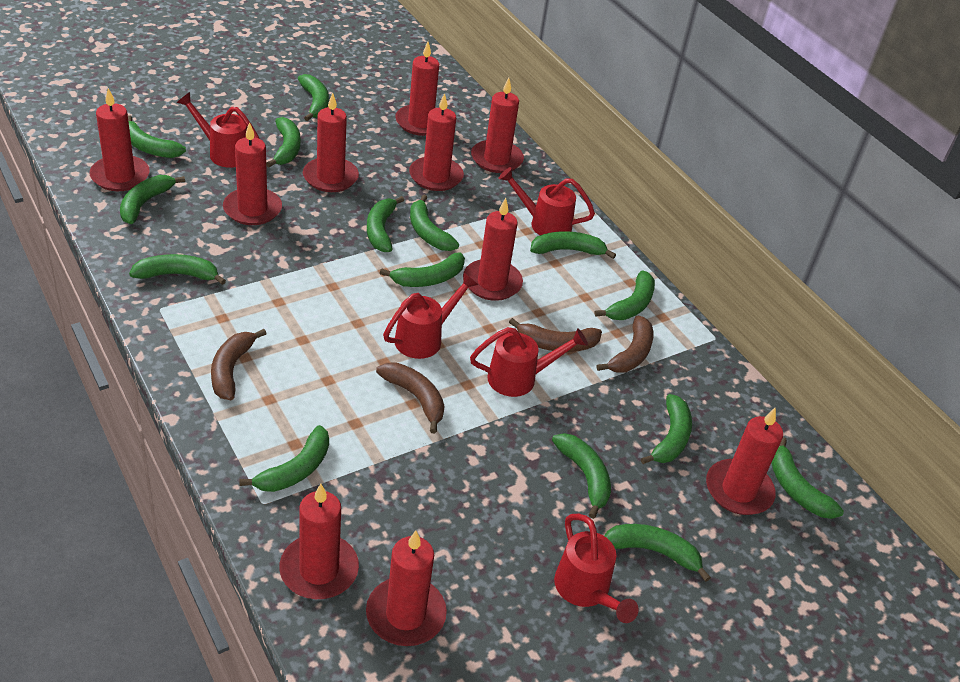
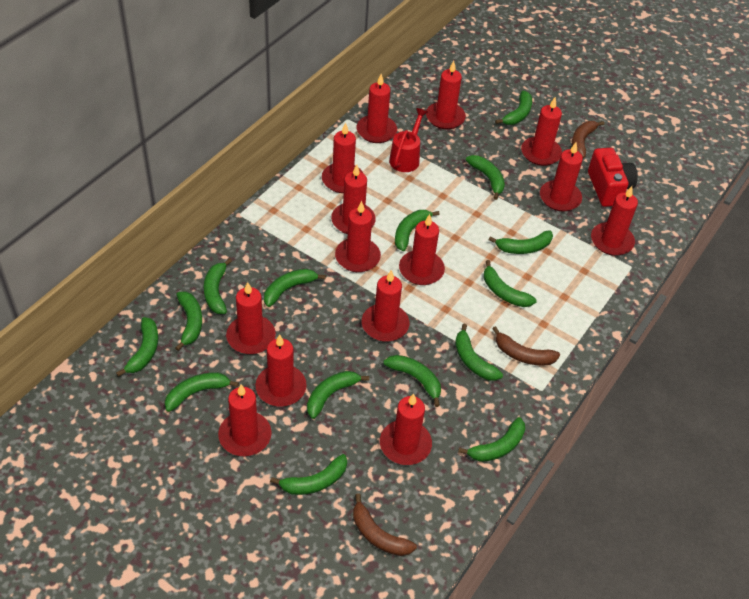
brown banana: 4 -> 3
red camera: 0 -> 1
red candle: 10 -> 14
red watering can: 5 -> 1

